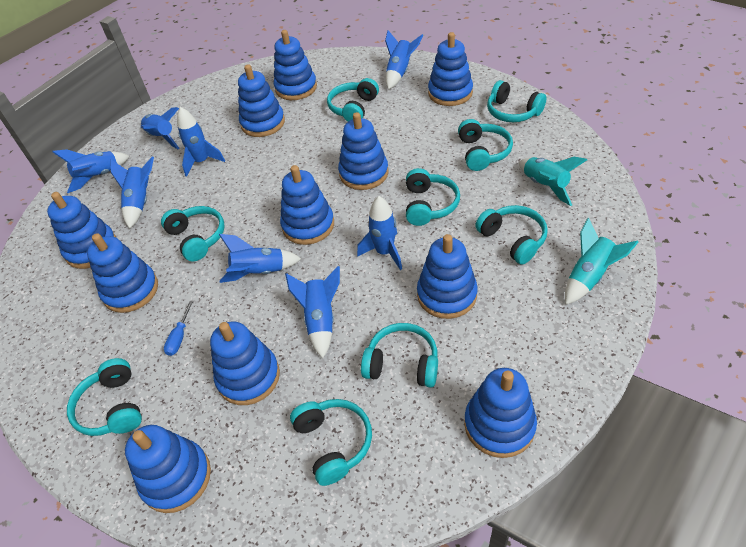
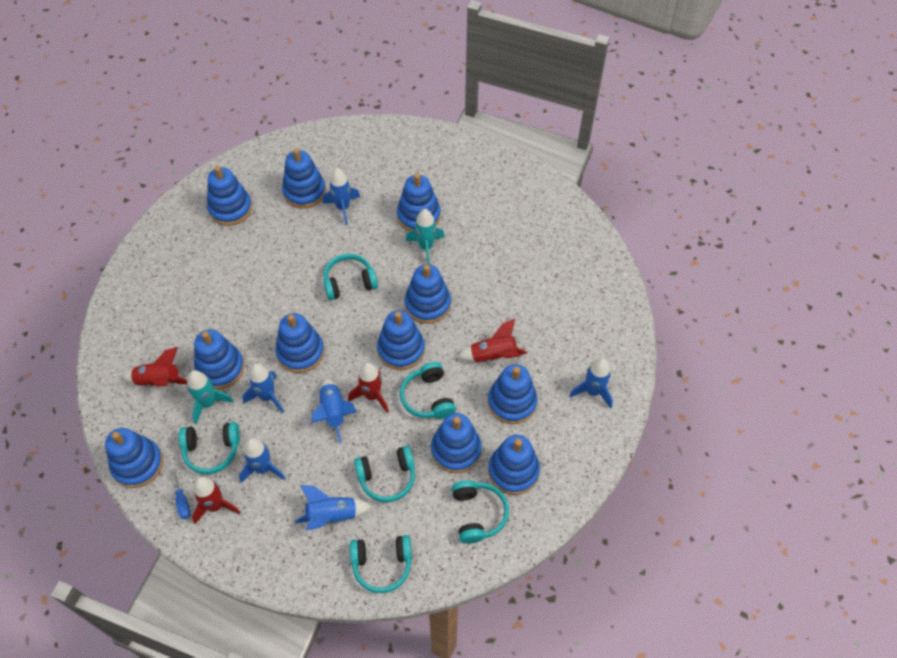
blue rocket: 8 -> 6
red rocket: 0 -> 4
turquoise headphones: 9 -> 6

